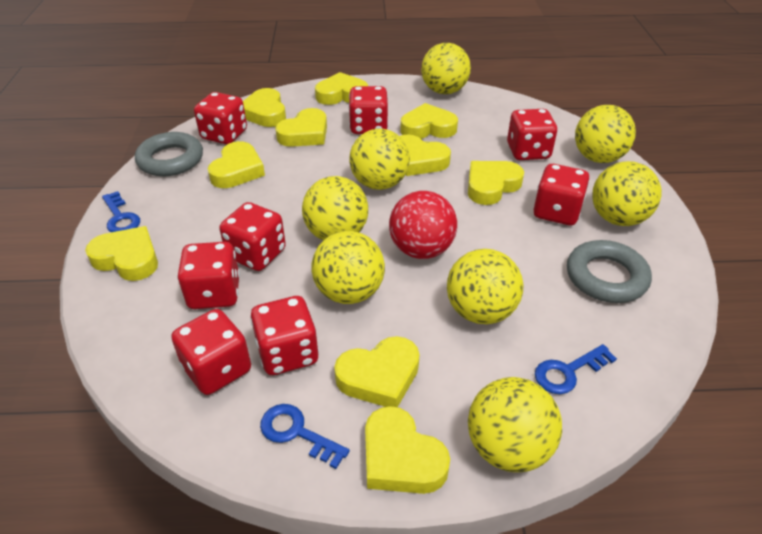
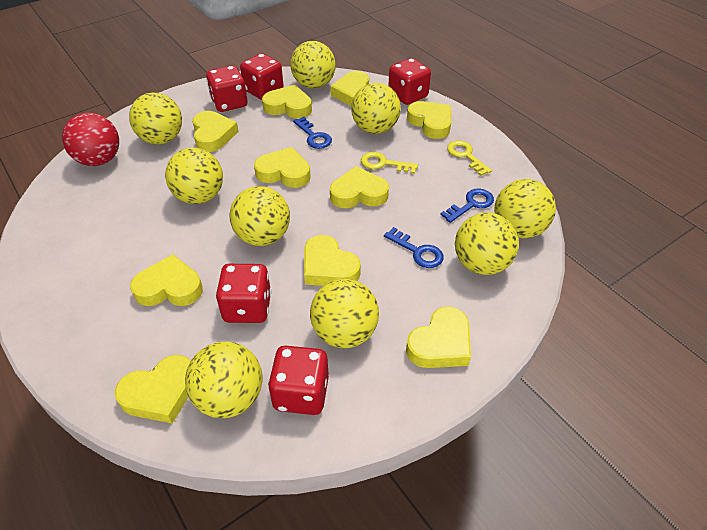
grey ring: 2 -> 0
red dice: 8 -> 5
yellow ball: 8 -> 9
yellow key: 0 -> 2

